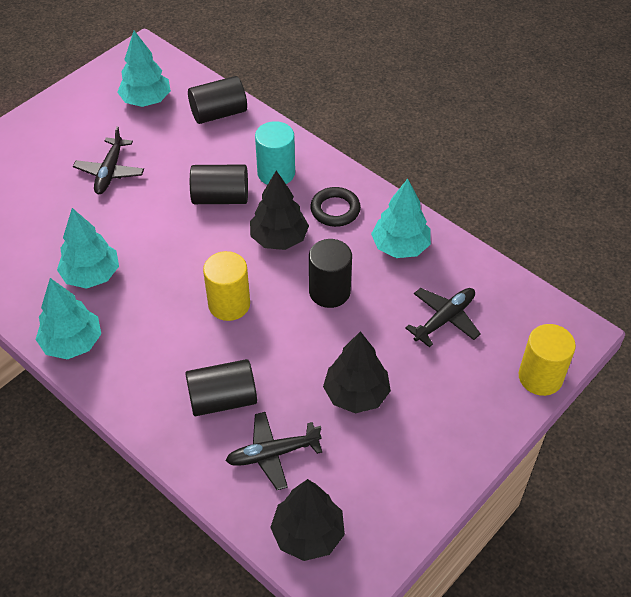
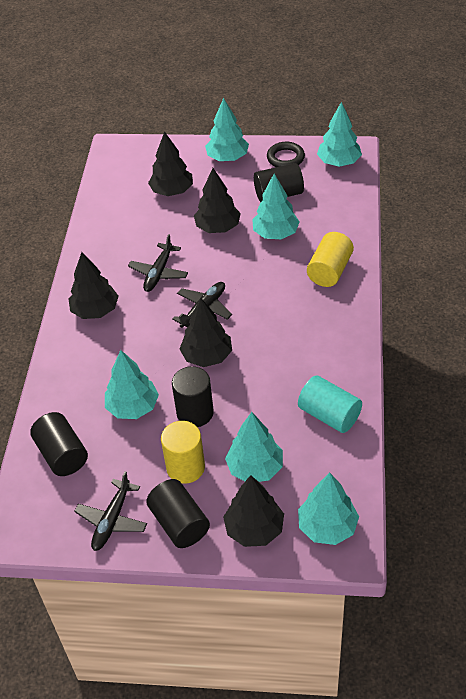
black tree: 3 -> 5
turquoise tree: 4 -> 6

